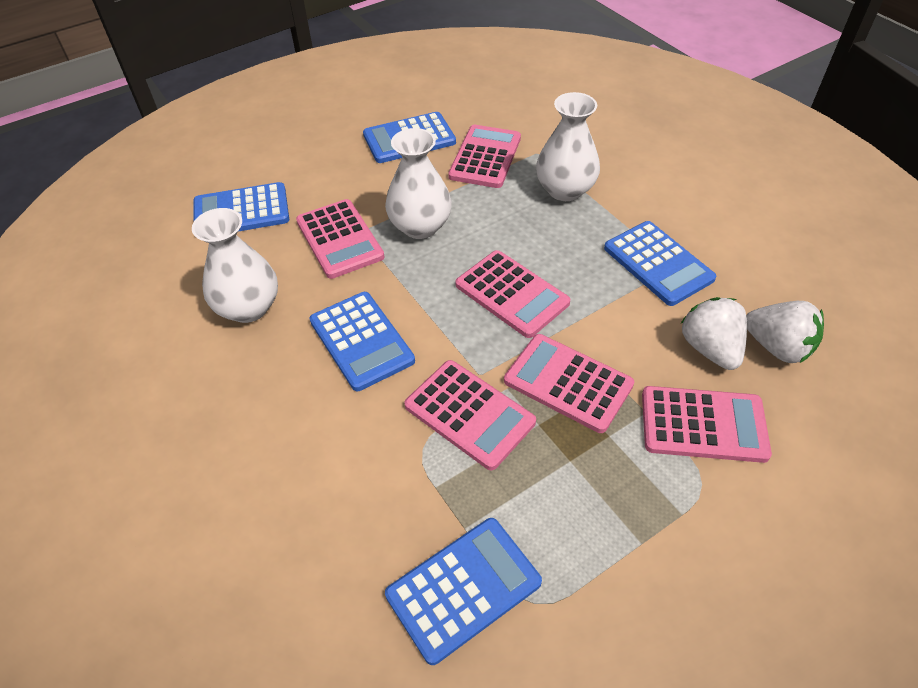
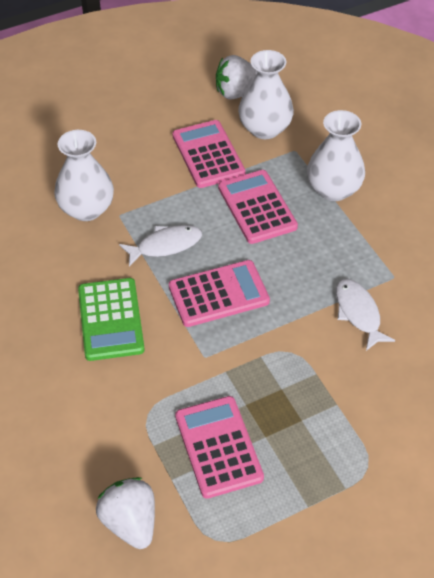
blue calculator: 5 -> 0
green calculator: 0 -> 1
pink calculator: 6 -> 4
white fish: 0 -> 2

